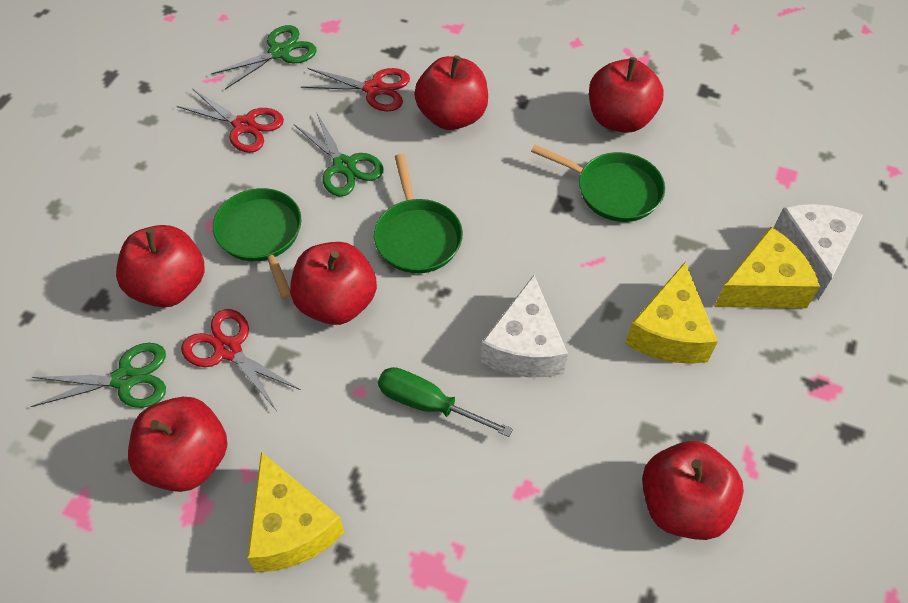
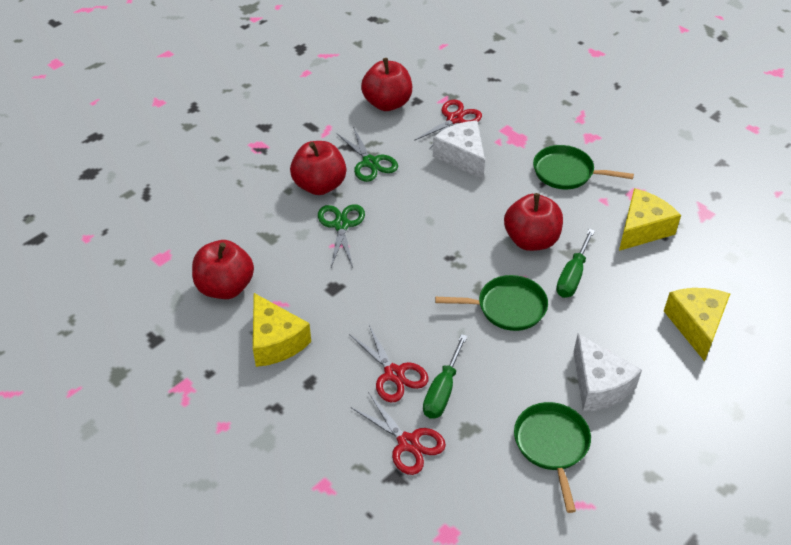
green scissors: 3 -> 2
green screwdriver: 1 -> 2
red apple: 6 -> 4

